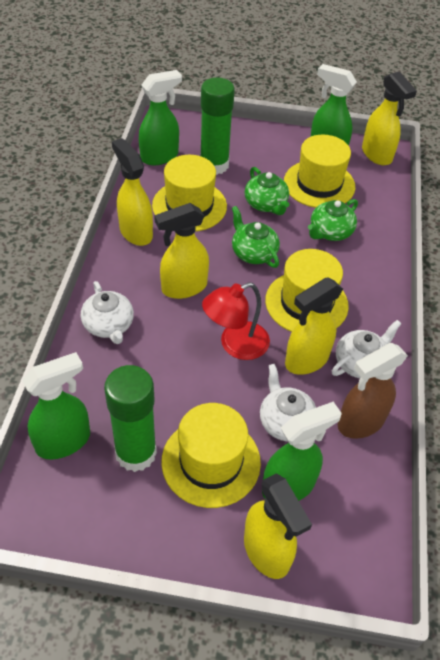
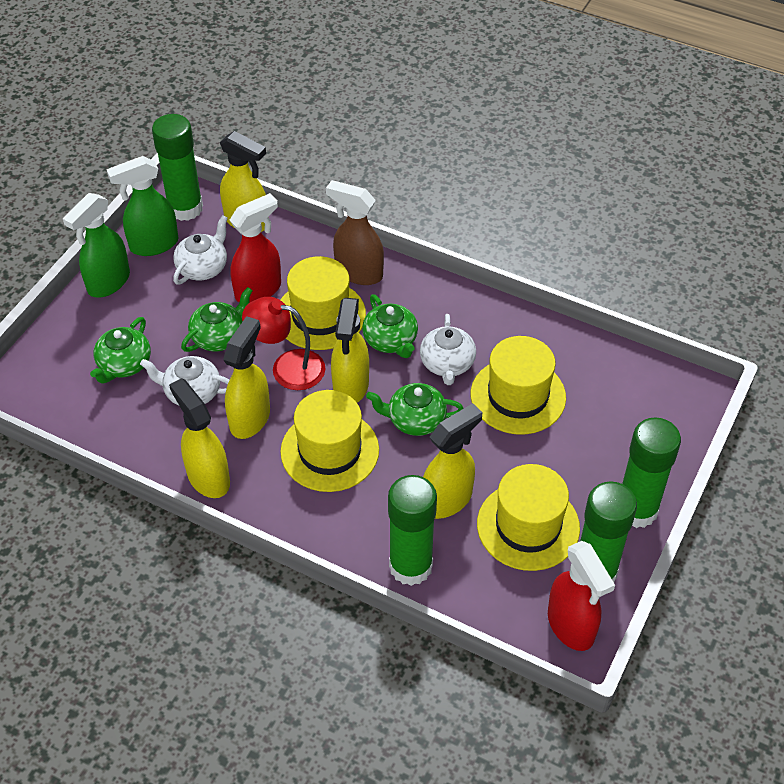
green glue stick: 2 -> 4
green spray bottle: 4 -> 2
green teapot: 3 -> 4
red spray bottle: 0 -> 2

